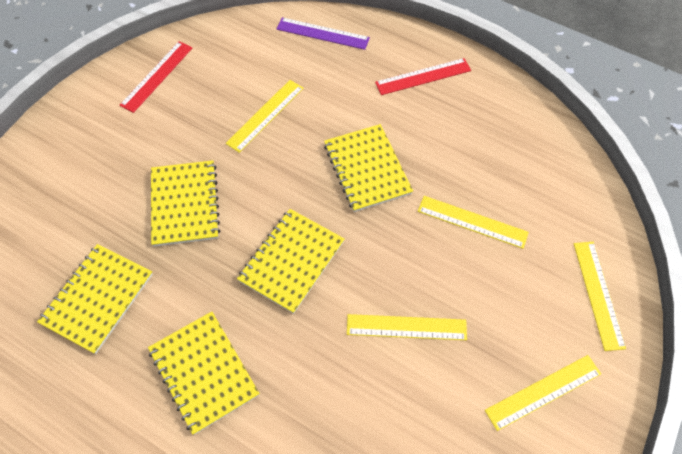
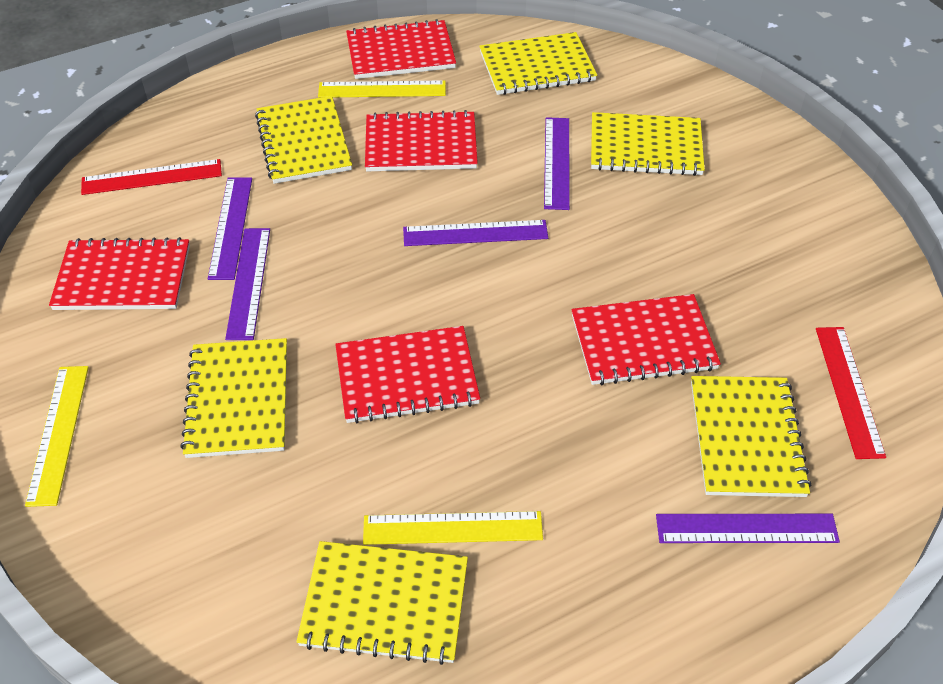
purple ruler: 1 -> 5
red notebook: 0 -> 5
yellow notebook: 5 -> 6
yellow ruler: 5 -> 3

